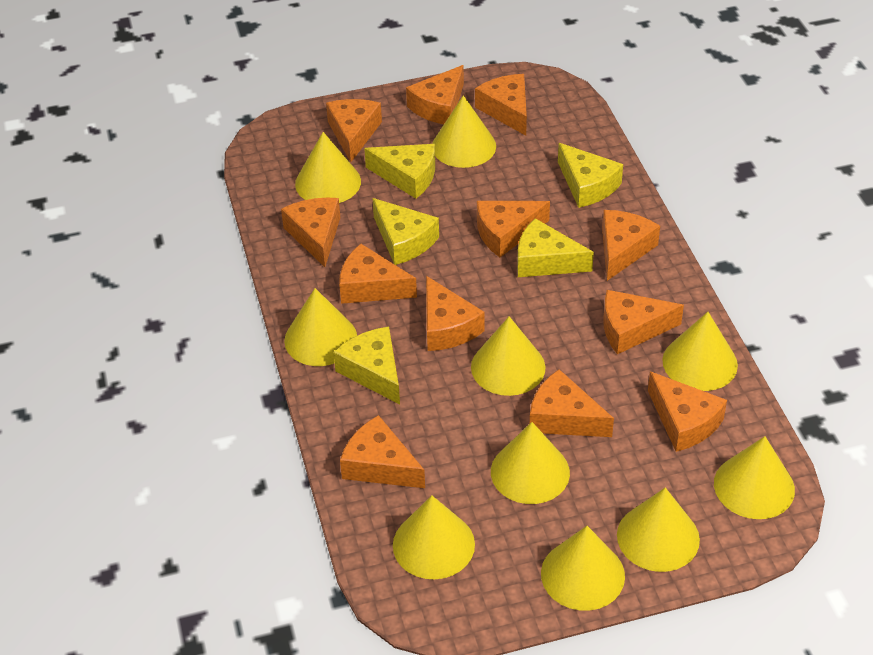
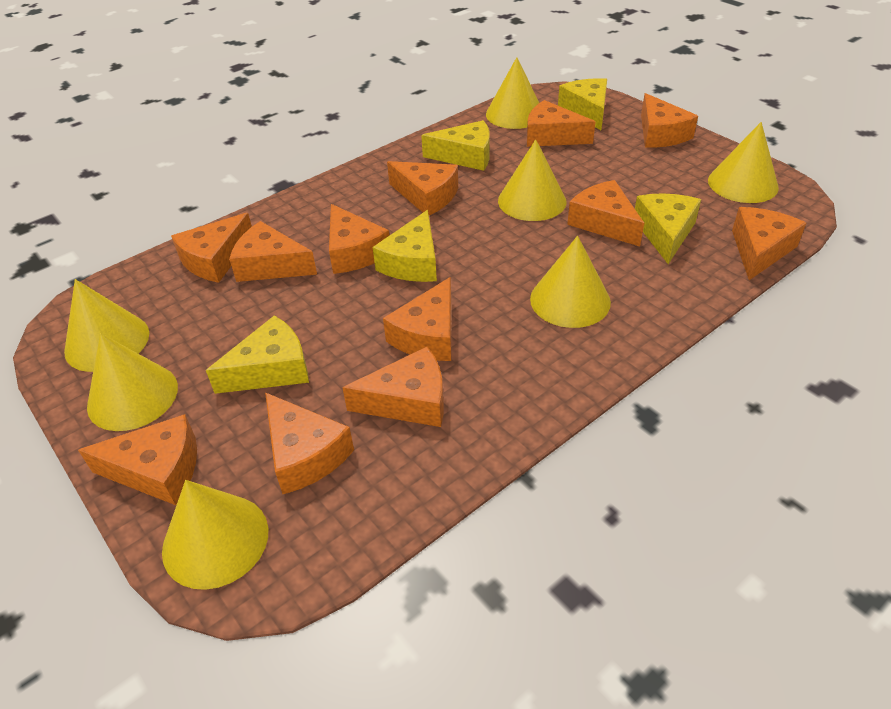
yellow cone: 10 -> 7

